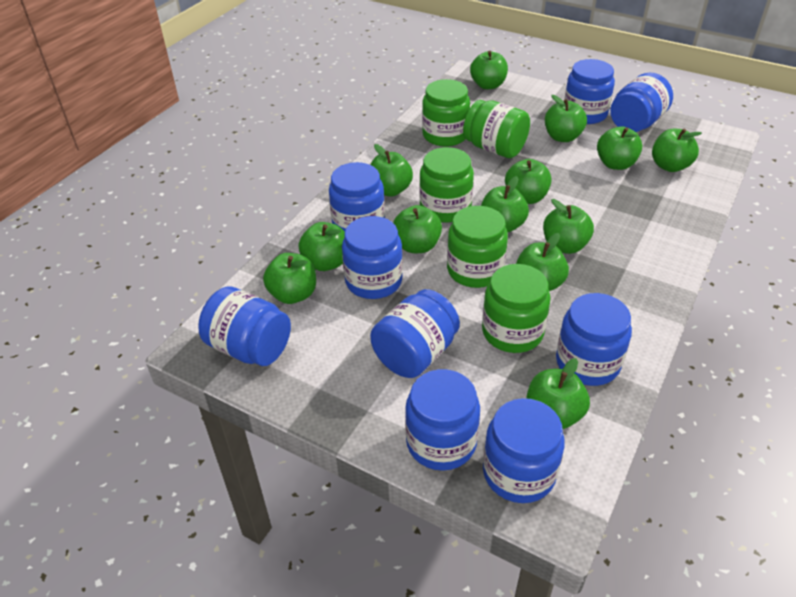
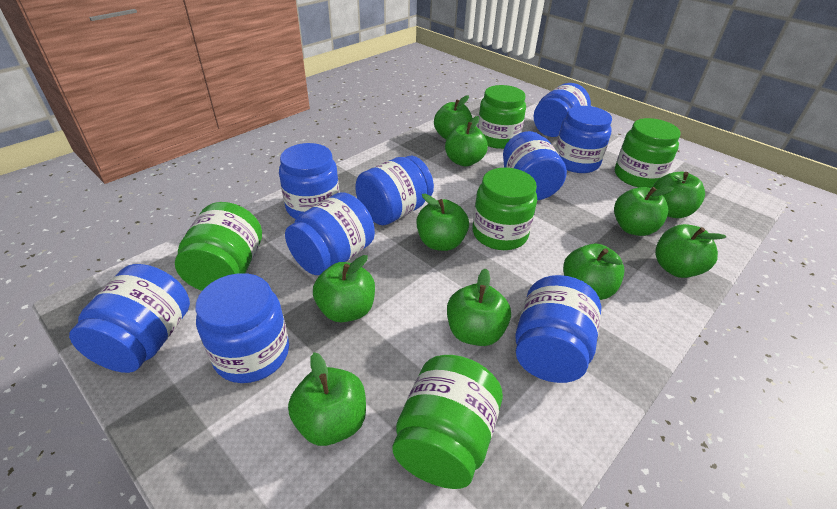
green apple: 13 -> 10

